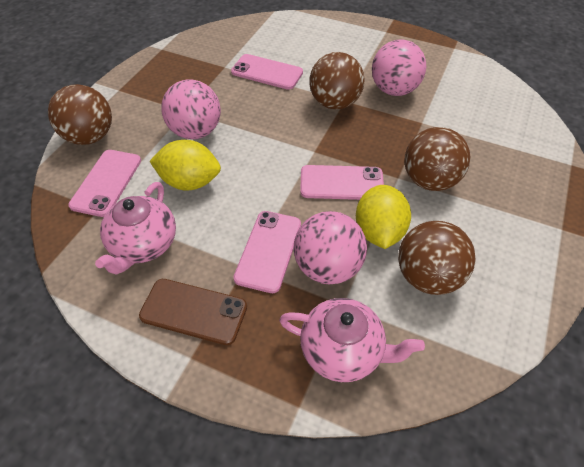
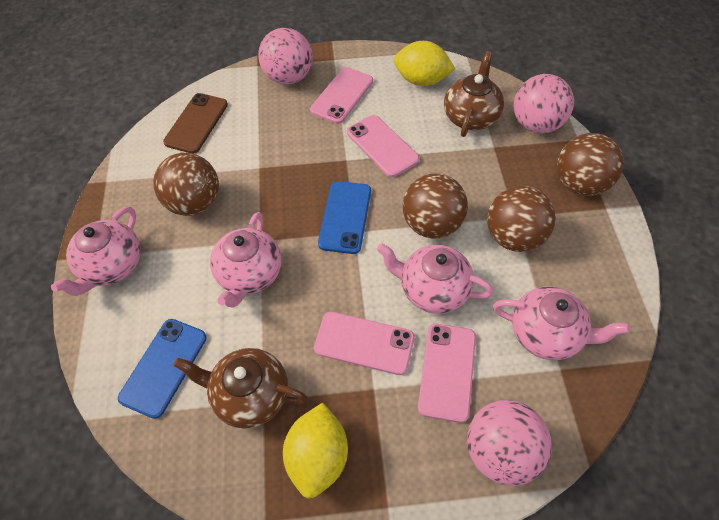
blue phone: 0 -> 2
brown teapot: 0 -> 2
pink teapot: 2 -> 4

